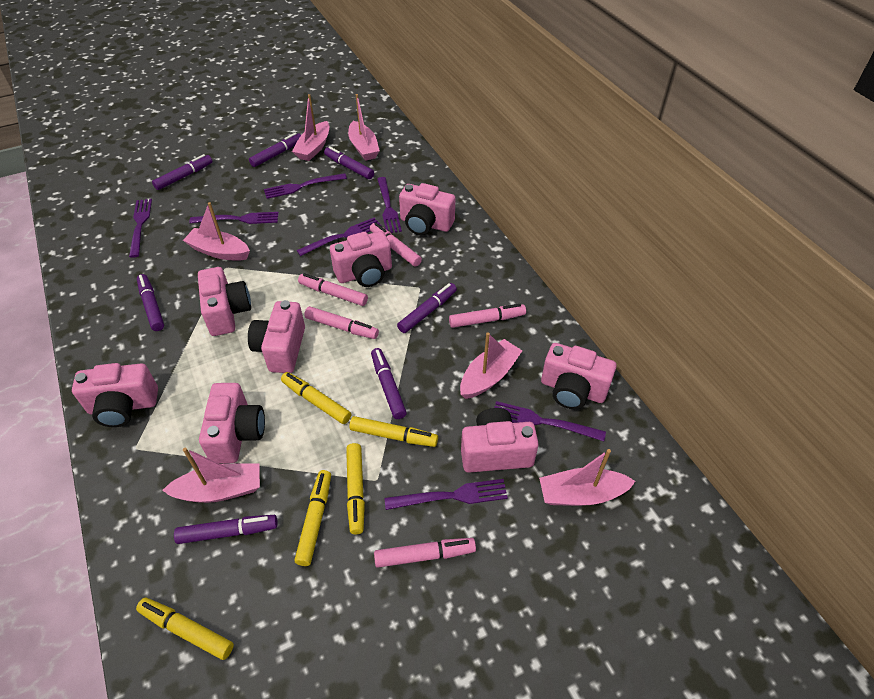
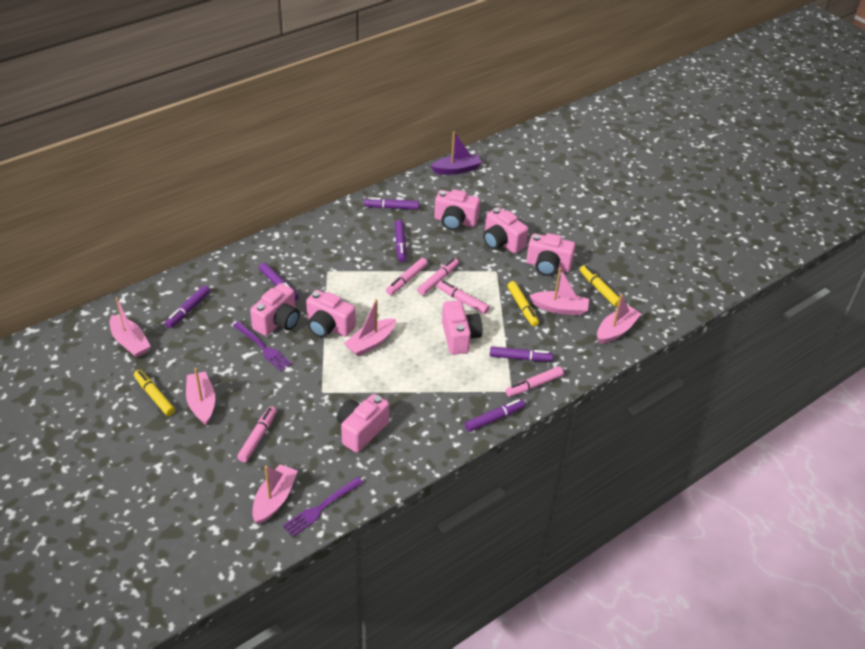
pink camera: 8 -> 7
purple boat: 0 -> 1
purple fork: 7 -> 2
purple marker: 7 -> 6
yellow marker: 5 -> 3

